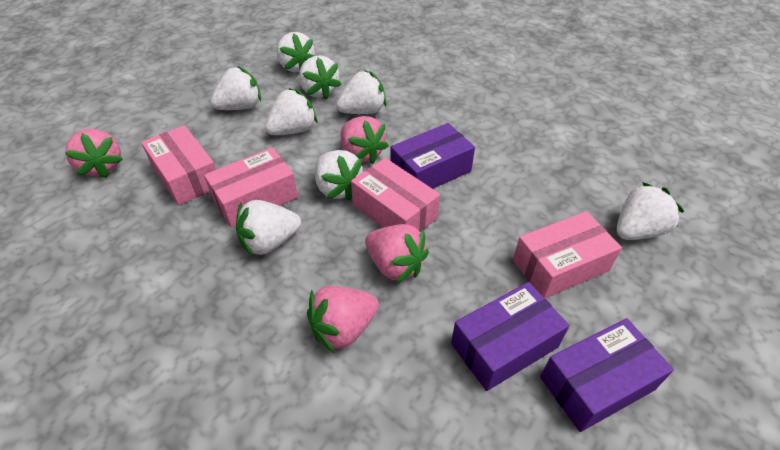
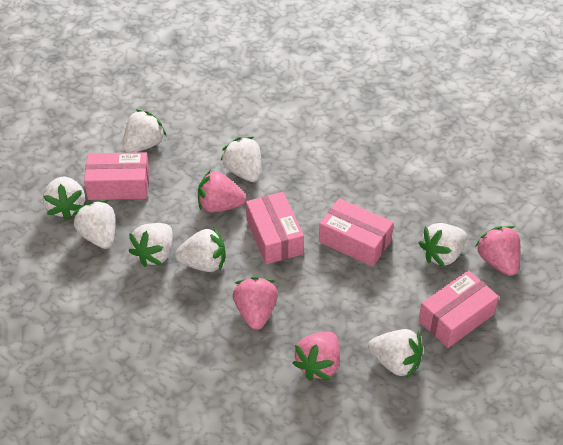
purple box: 3 -> 0

